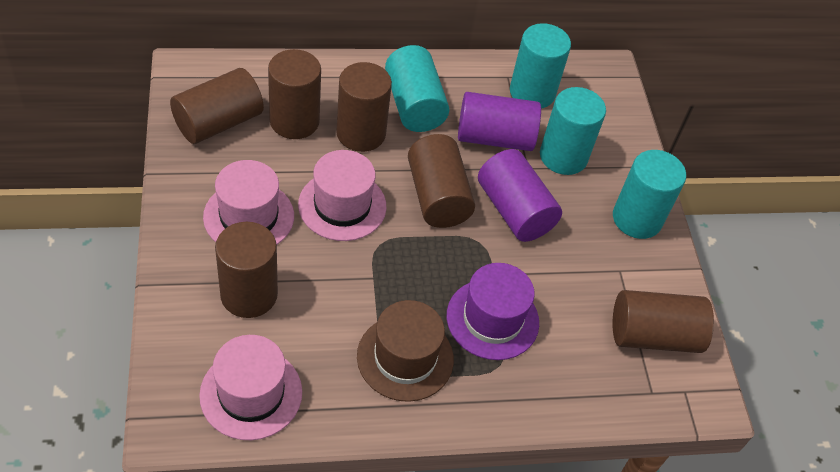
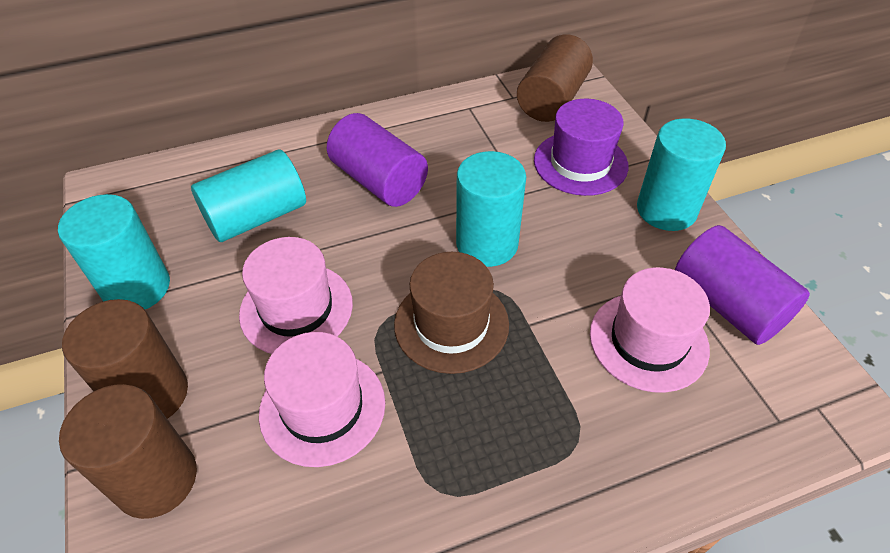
brown cylinder: 6 -> 3

